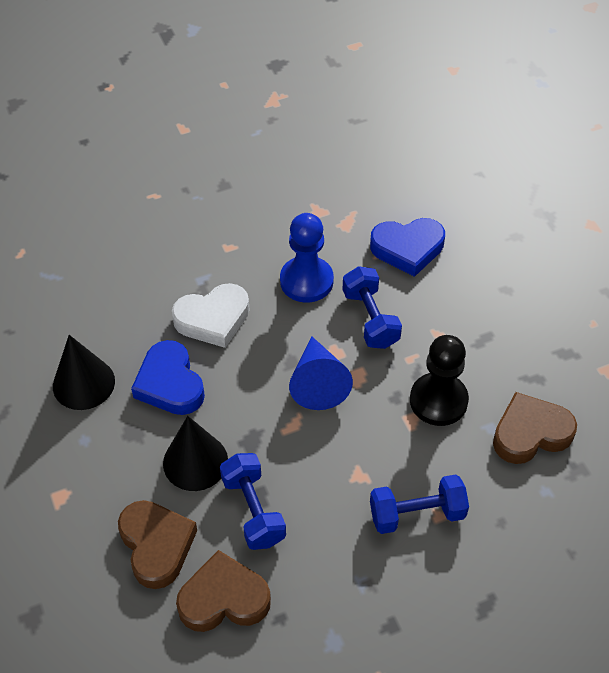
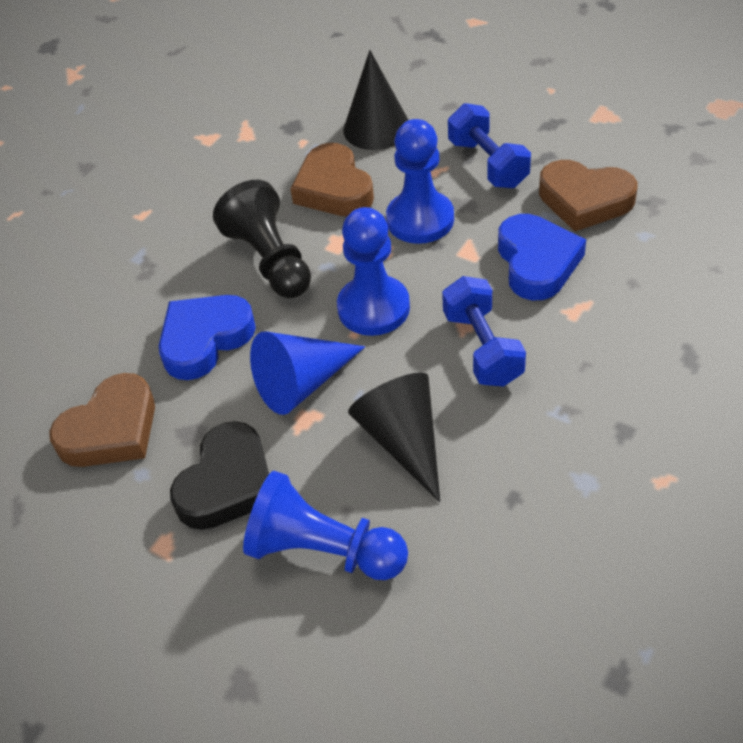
black heart: 0 -> 1
blue dumbbell: 3 -> 2
blue pawn: 1 -> 3
white heart: 1 -> 0

